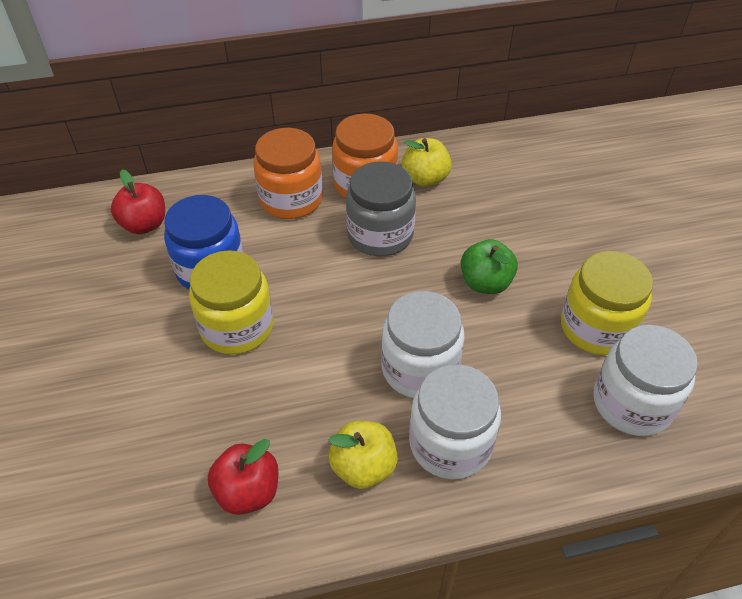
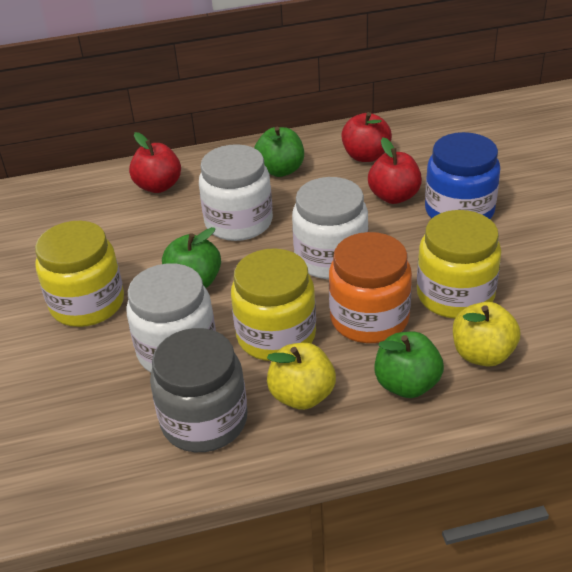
green apple: 1 -> 3
orange jar: 2 -> 1
red apple: 2 -> 3
yellow jar: 2 -> 3

